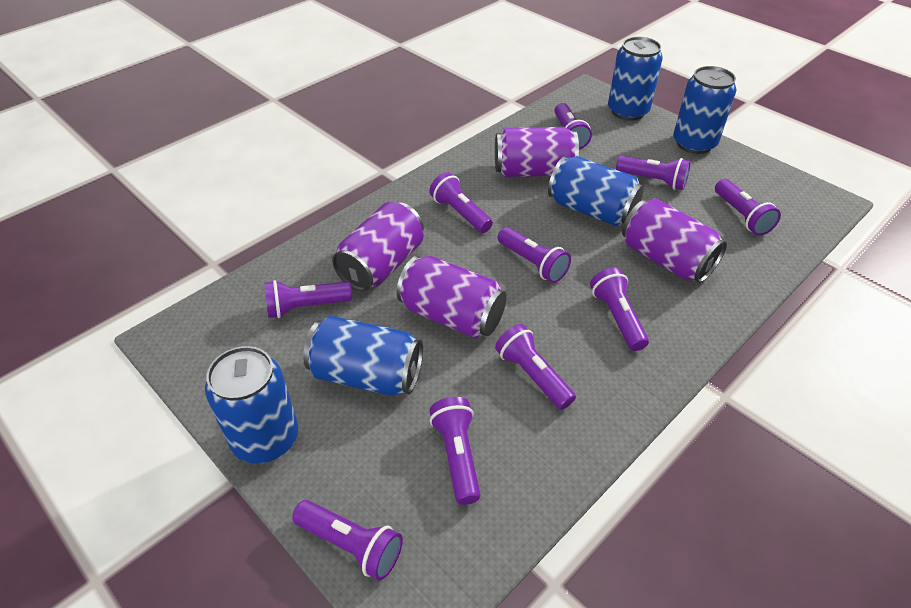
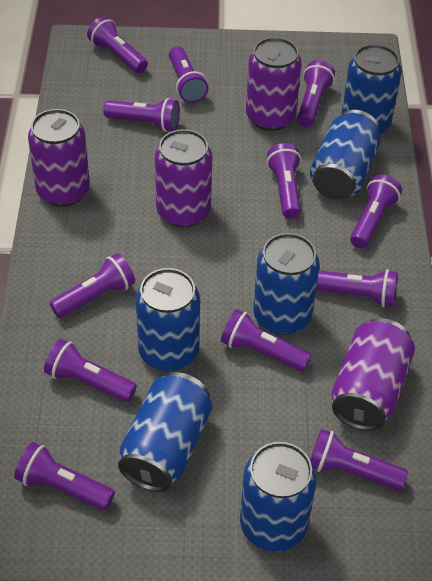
blue can: 5 -> 6
purple flashlight: 10 -> 12

